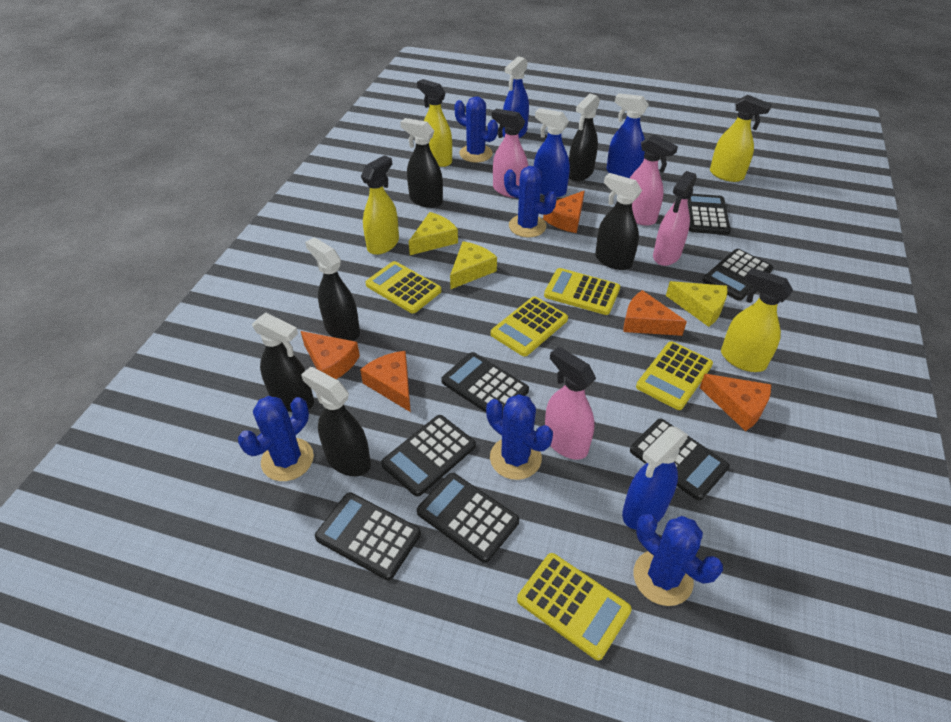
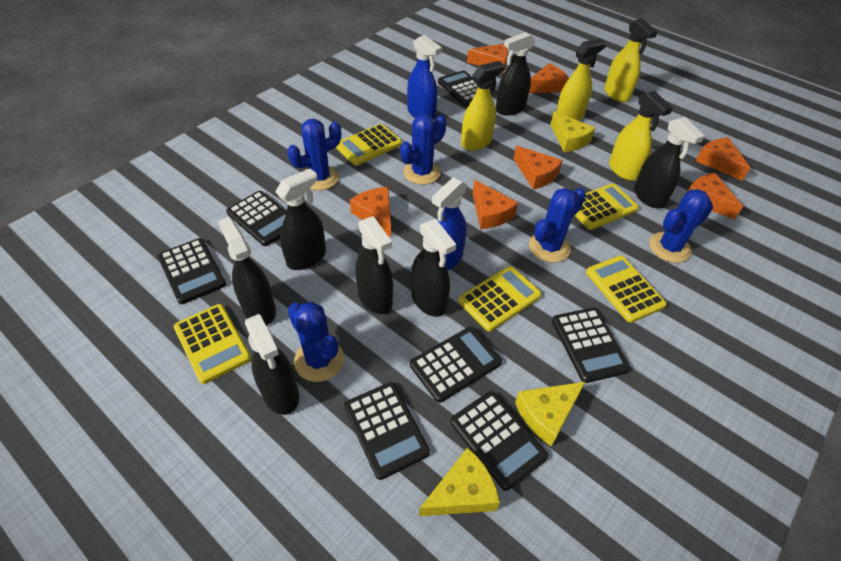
black spray bottle: 6 -> 7
blue spray bottle: 4 -> 2
orange cheese: 5 -> 7
pink spray bottle: 4 -> 0

